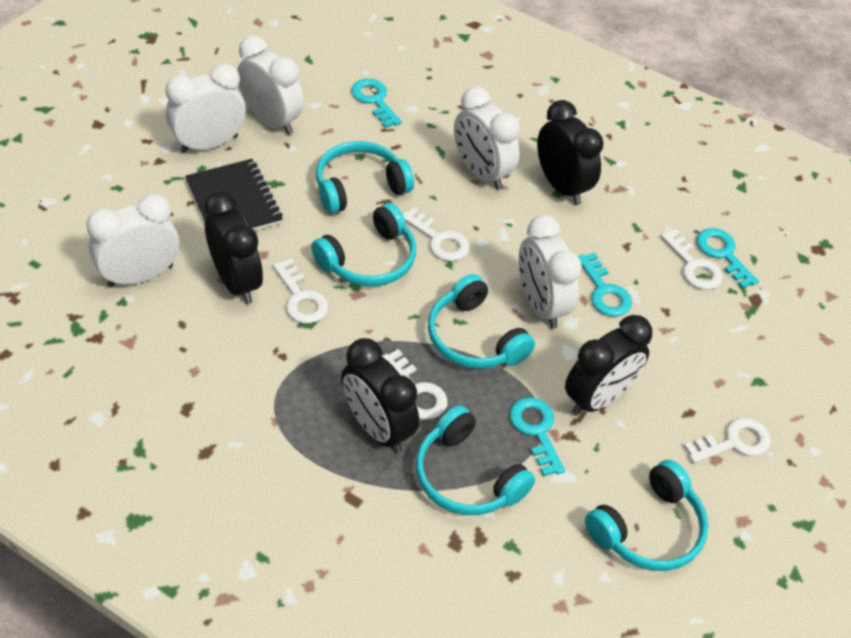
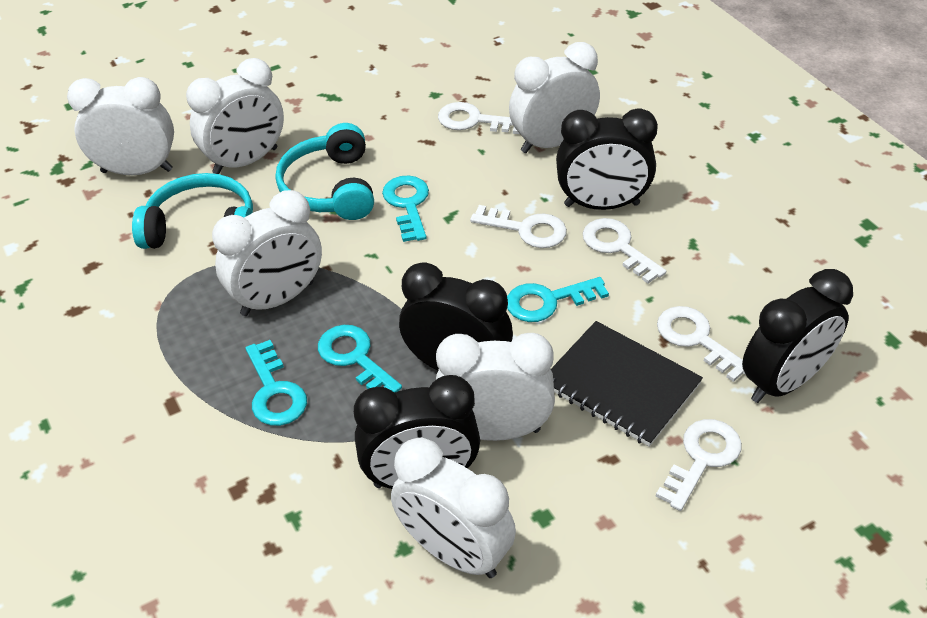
turquoise headphones: 5 -> 2
white clock: 5 -> 6

